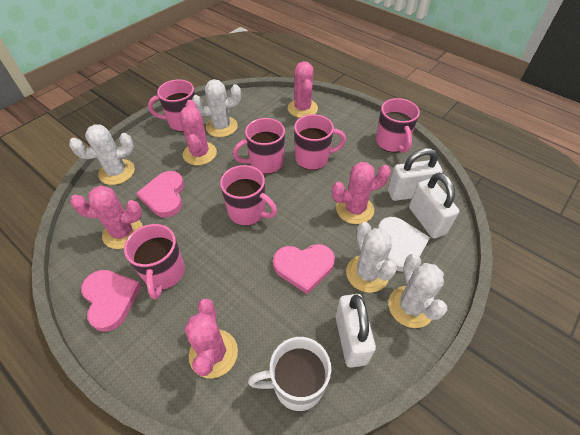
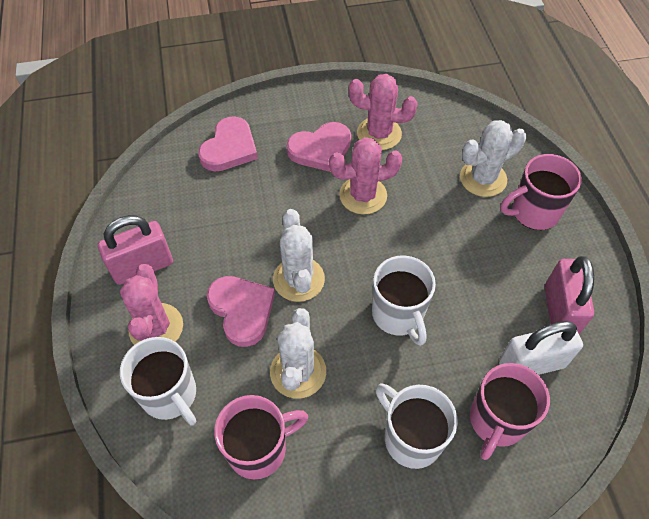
pink cactus: 5 -> 3
pink mug: 6 -> 3
pink padlock: 0 -> 2
white cactus: 4 -> 3
white heart: 1 -> 0
white mug: 1 -> 3
white padlock: 3 -> 1

